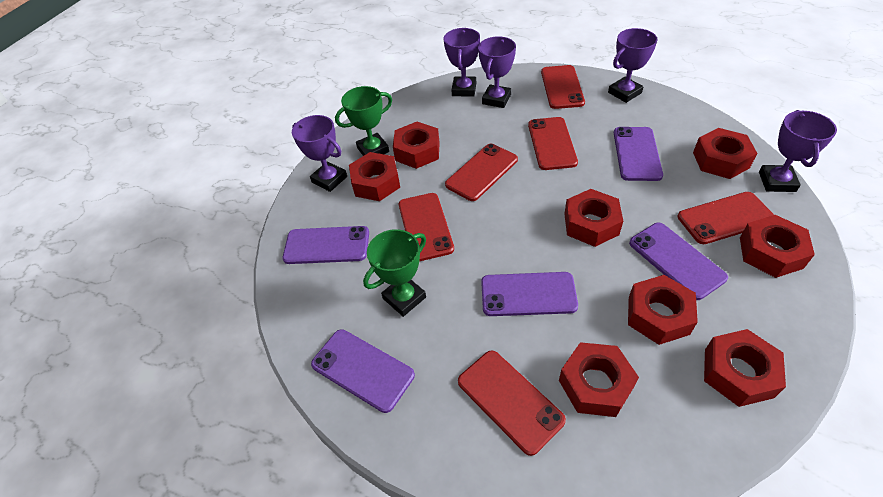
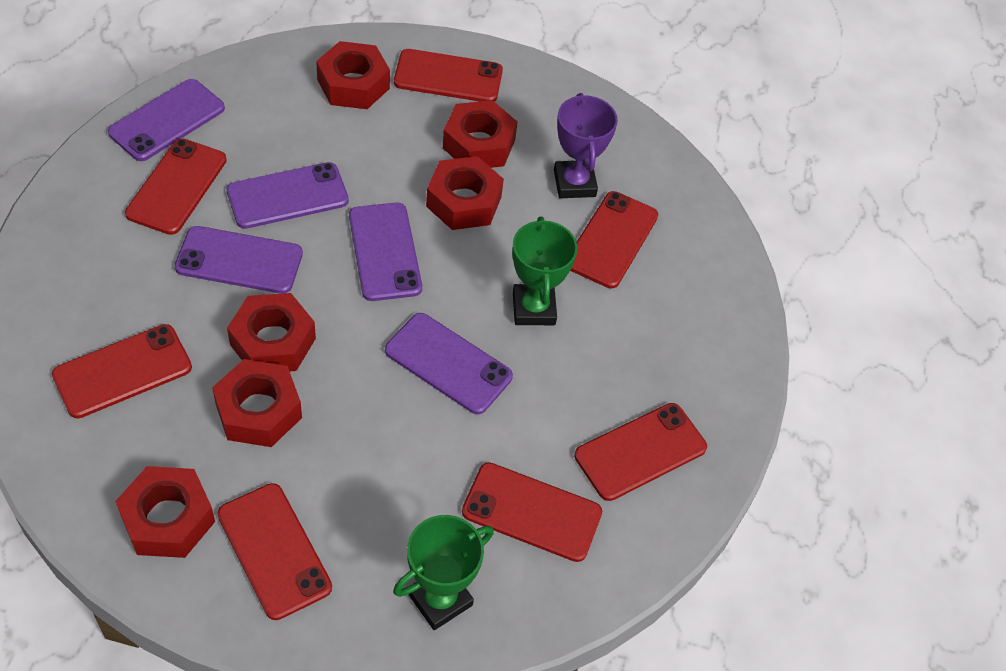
purple trophy: 5 -> 1
red nut: 8 -> 6
red phone: 6 -> 7

